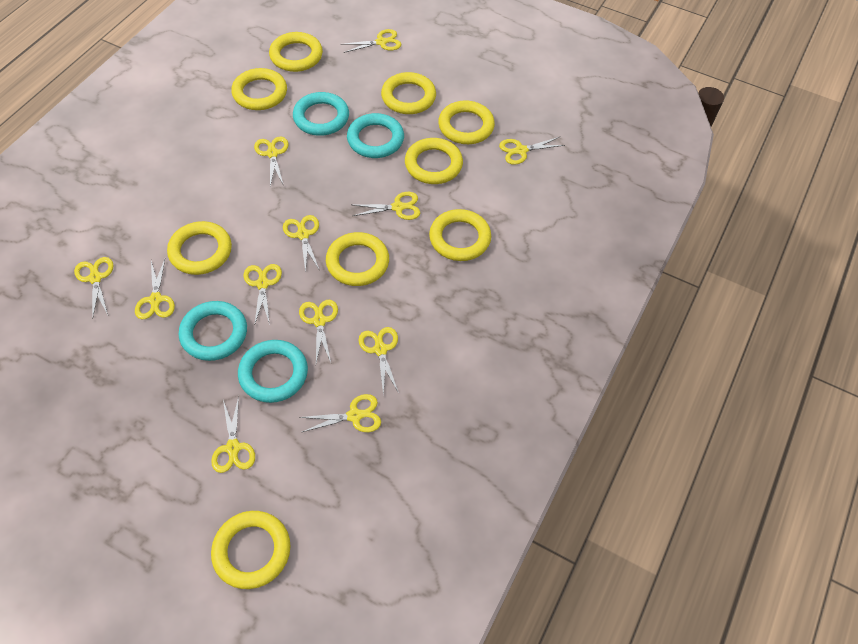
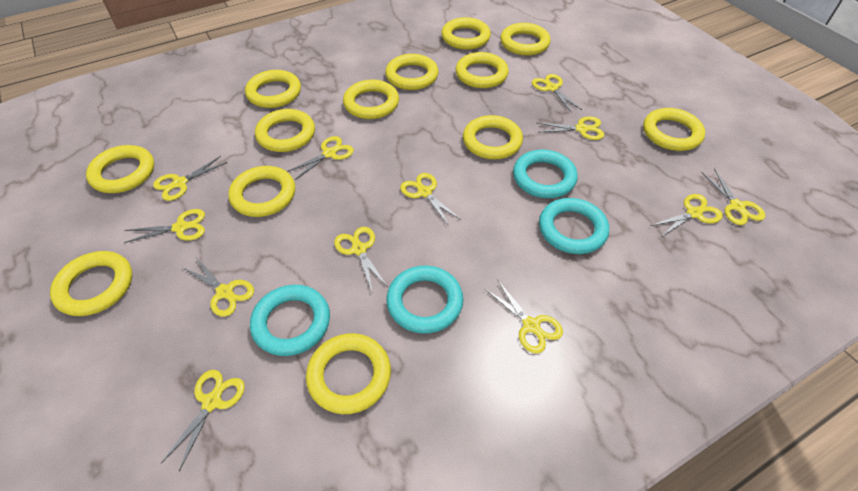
yellow ring: 9 -> 13

